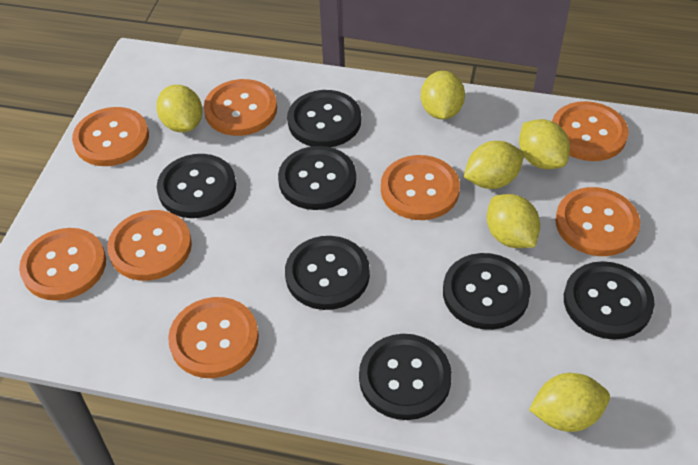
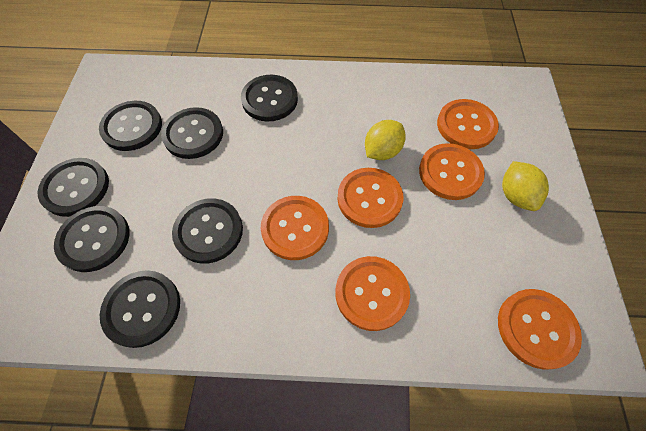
orange button: 8 -> 6
yellow lemon: 6 -> 2

